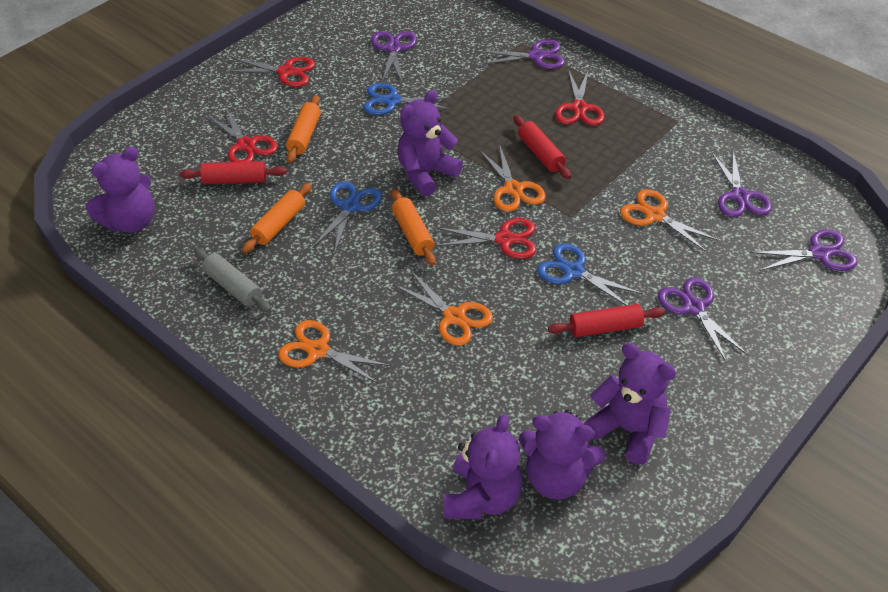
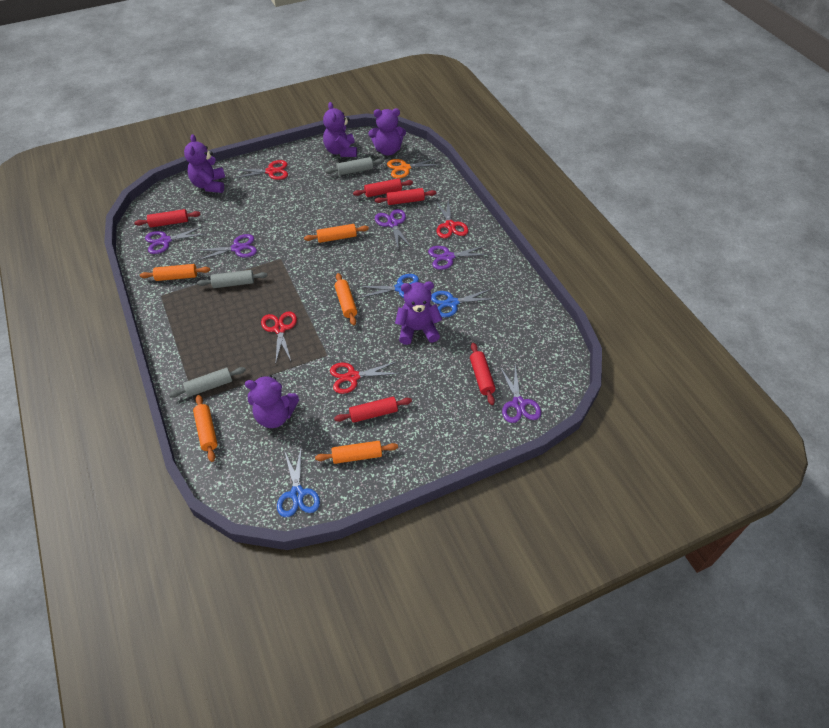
grey rolling pin: 1 -> 3
orange rolling pin: 3 -> 5
orange scissors: 4 -> 1
red rolling pin: 3 -> 5

